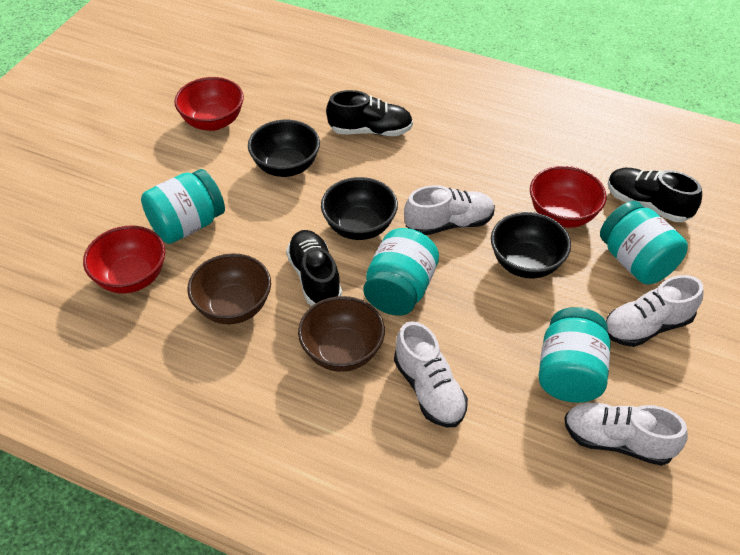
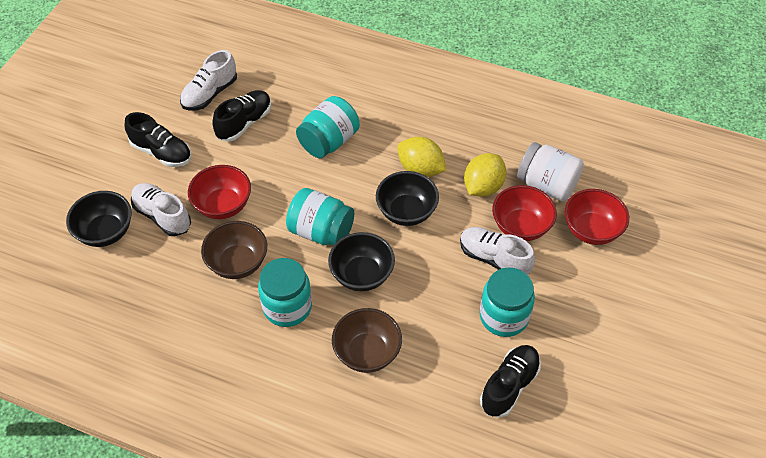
white jar: 0 -> 1
white shoe: 4 -> 3
yellow lemon: 0 -> 2

